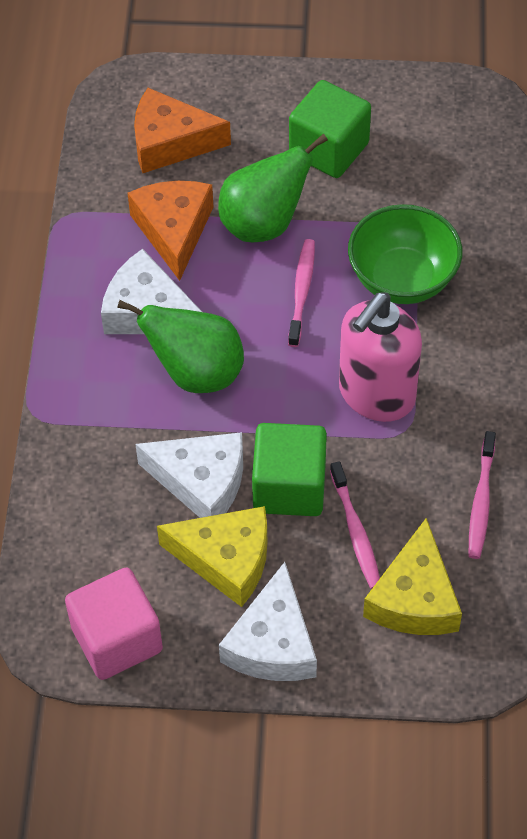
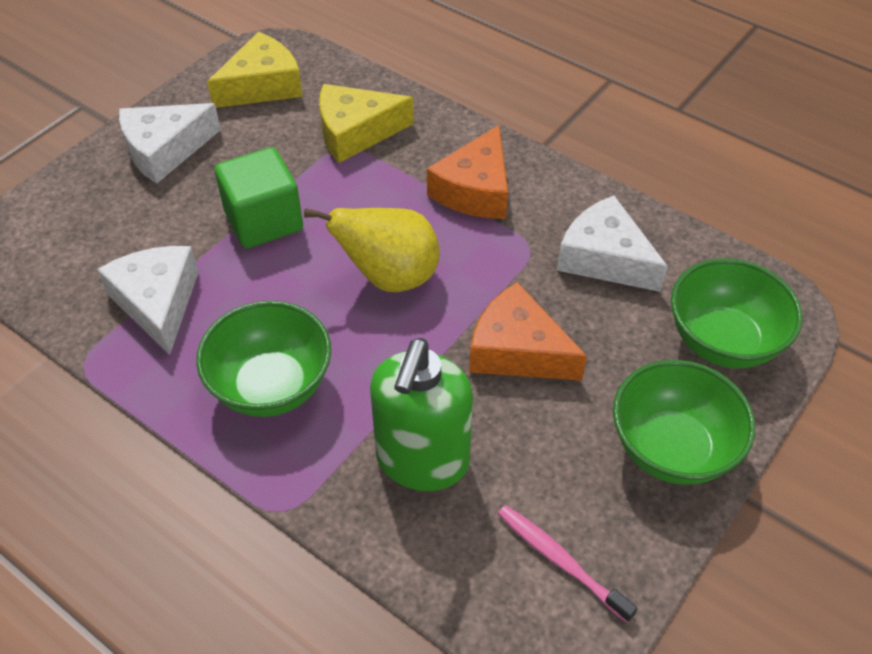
green bowl: 1 -> 3
green cube: 2 -> 1
green pear: 2 -> 0
green soap dispenser: 0 -> 1
pink cube: 1 -> 0
pink soap dispenser: 1 -> 0
pink toothbrush: 3 -> 1
yellow pear: 0 -> 1

